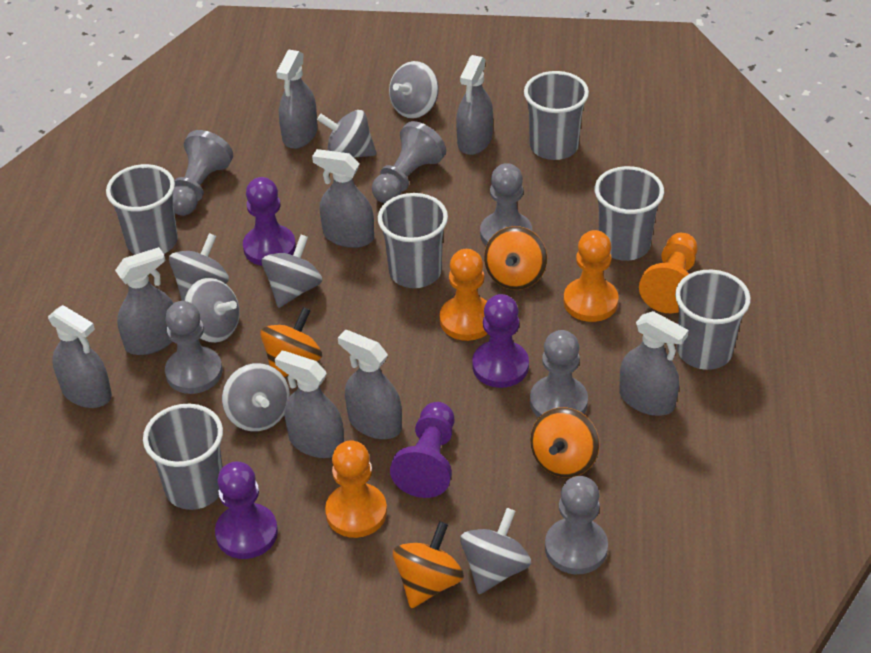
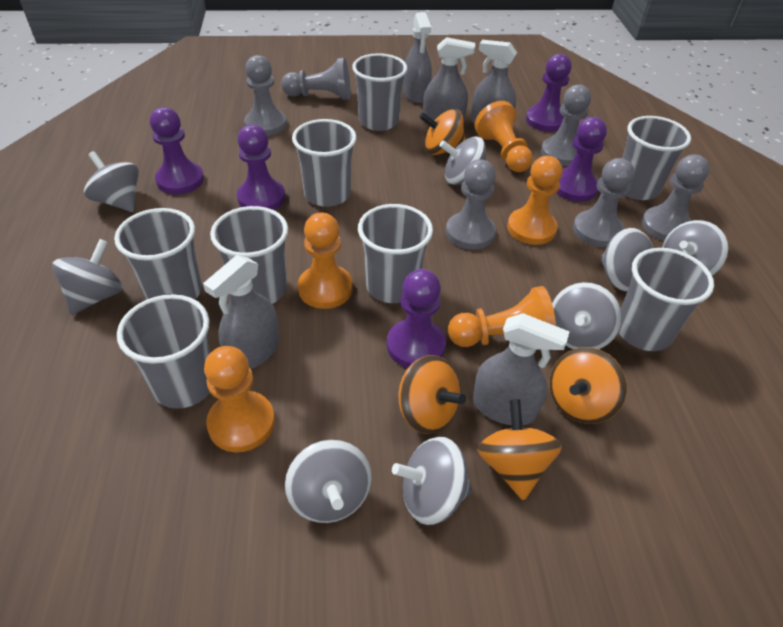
grey cup: 6 -> 8
grey spinning top: 7 -> 8
grey spray bottle: 8 -> 5
orange pawn: 4 -> 5
purple pawn: 4 -> 5

